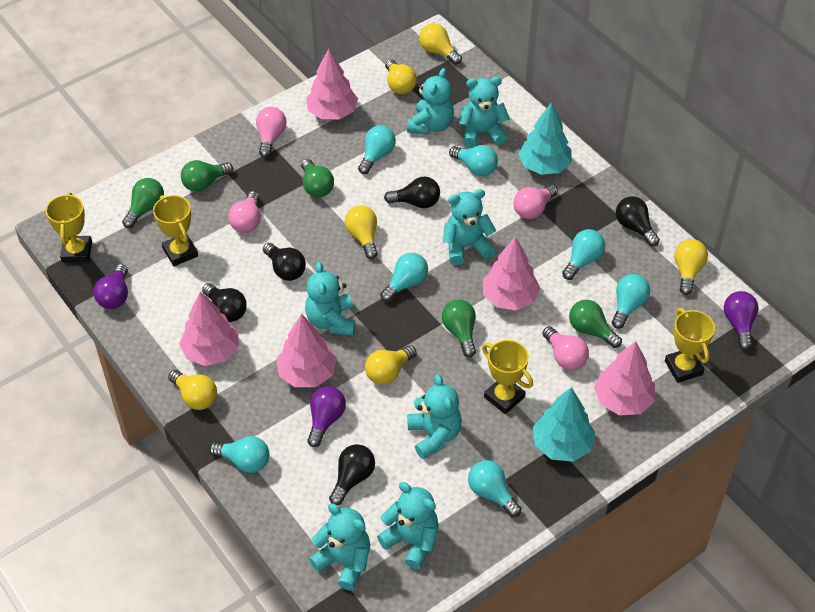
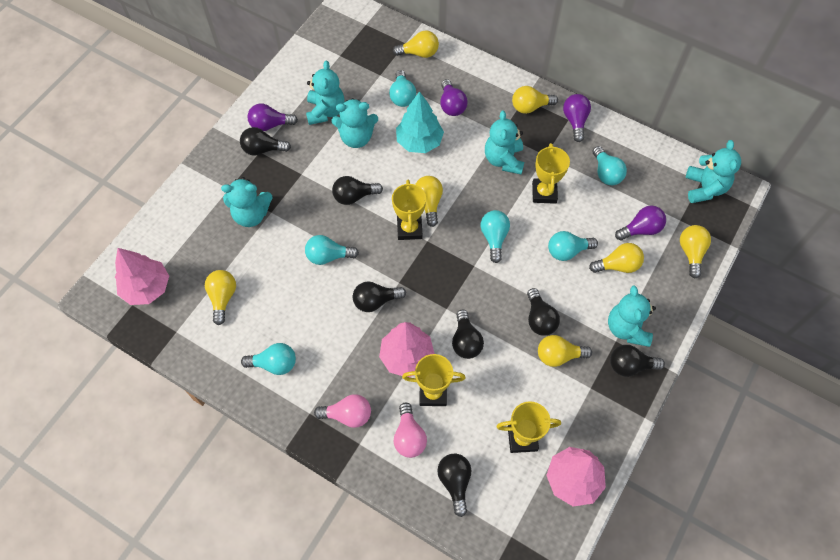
black light bulb: 5 -> 7
green light bulb: 5 -> 0
pink light bulb: 4 -> 2
pink tree: 5 -> 3
purple light bulb: 3 -> 4
turquoise light bulb: 7 -> 6
turquoise teddy bear: 7 -> 6
turquoise tree: 2 -> 1
yellow light bulb: 6 -> 7

